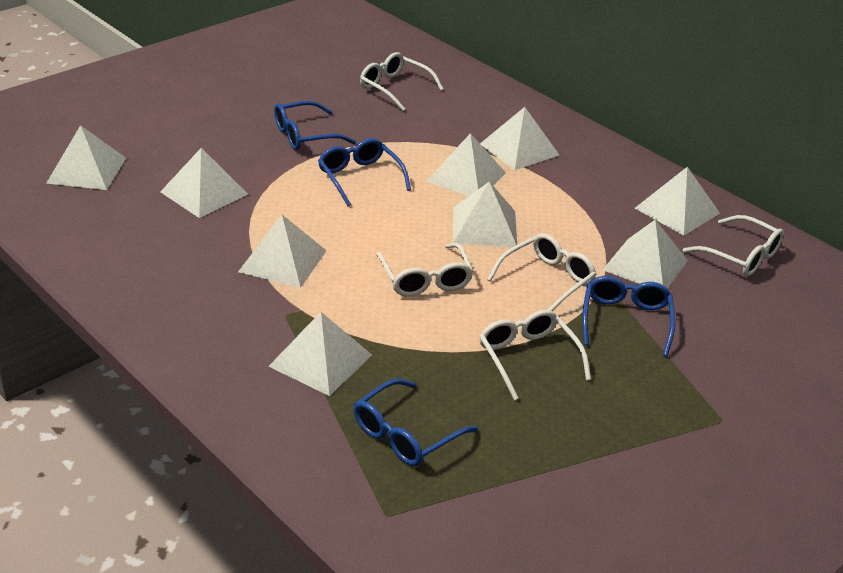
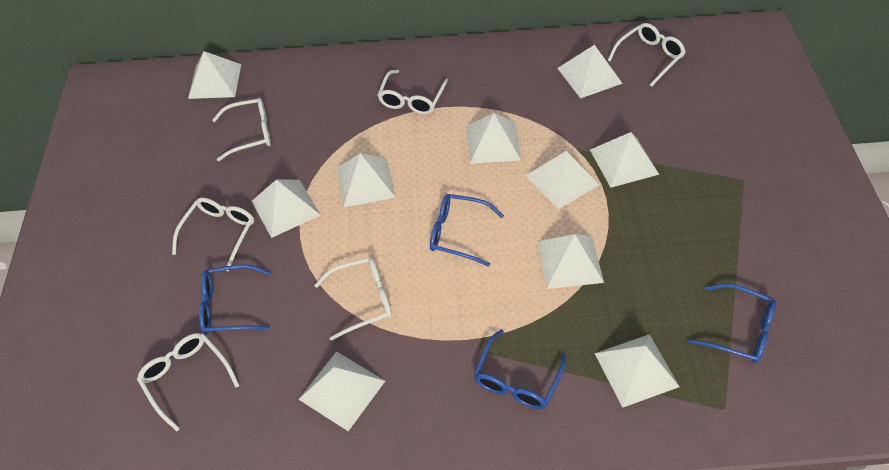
white glasses: 5 -> 6
white pyramid: 9 -> 10

